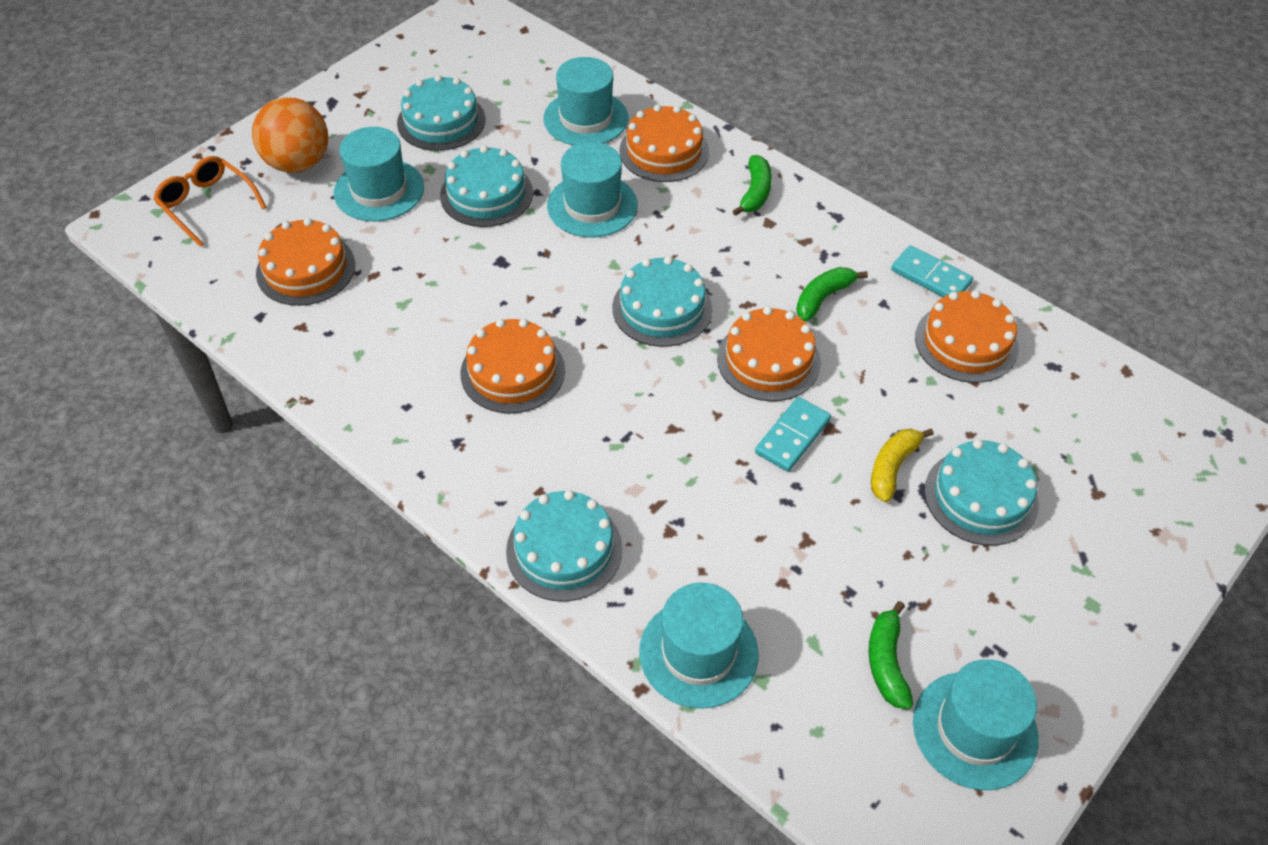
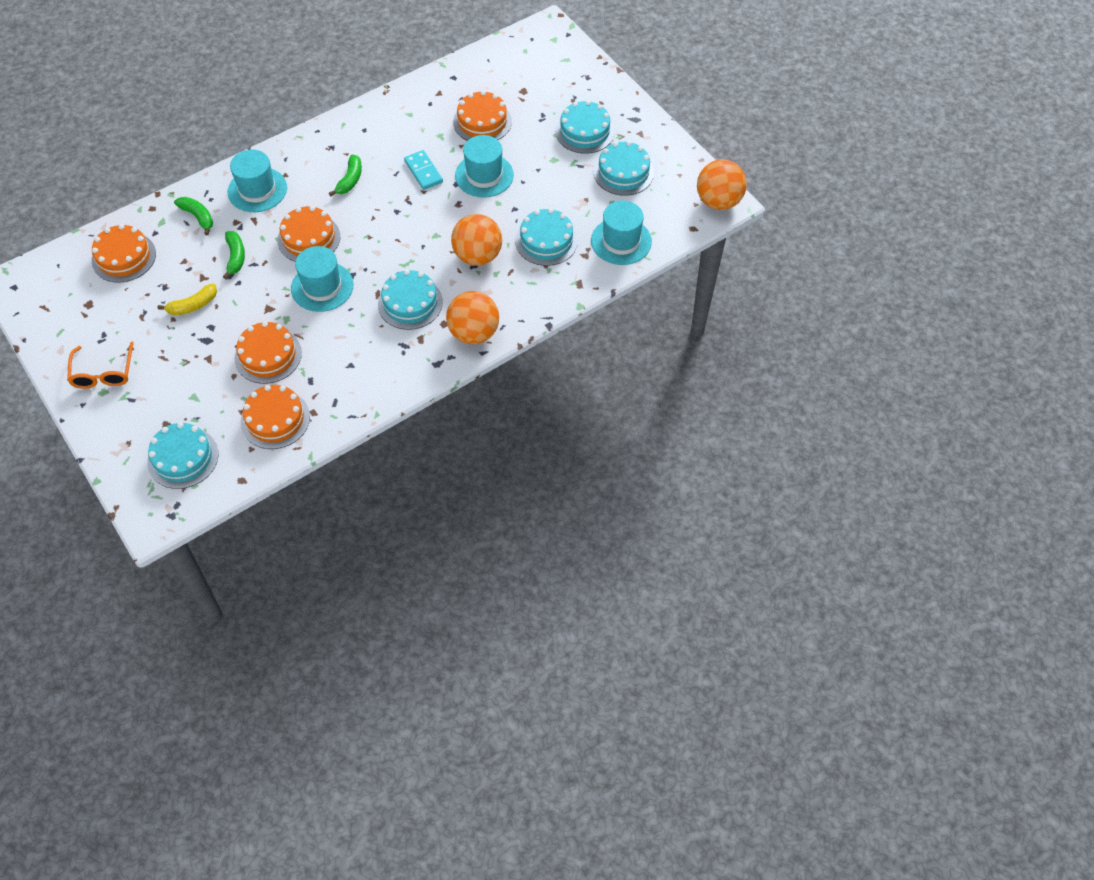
orange ball: 1 -> 3
turquoise domino: 2 -> 1
turquoise hat: 5 -> 4

